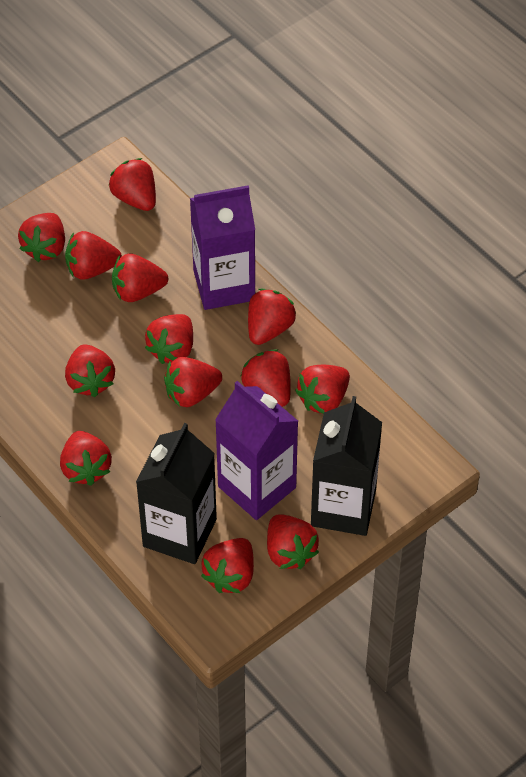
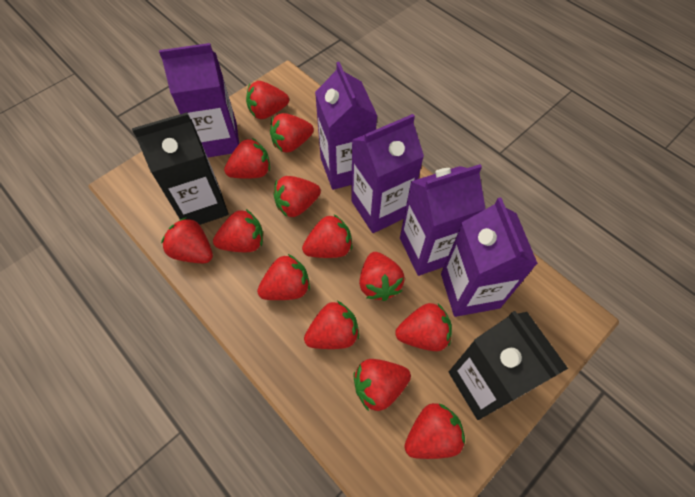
purple carton: 2 -> 5

